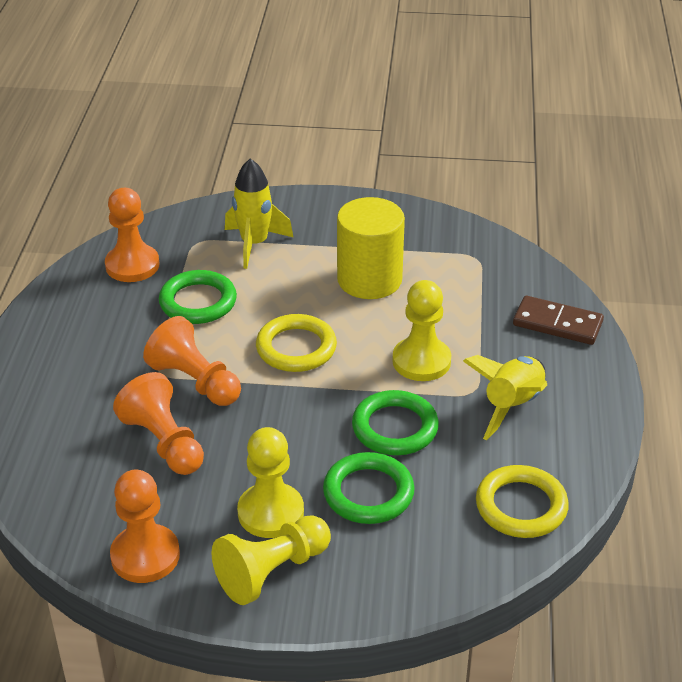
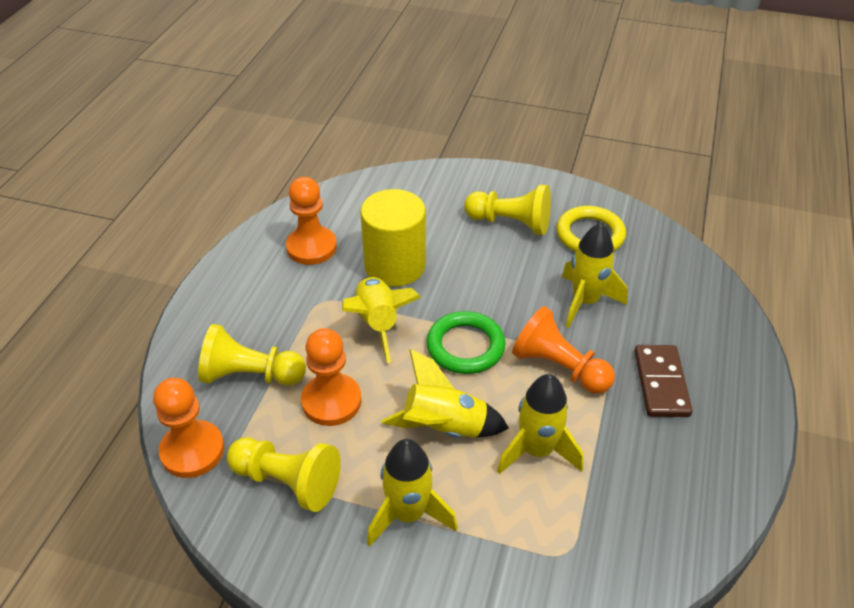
green ring: 3 -> 1
yellow ring: 2 -> 1
yellow rocket: 2 -> 5

